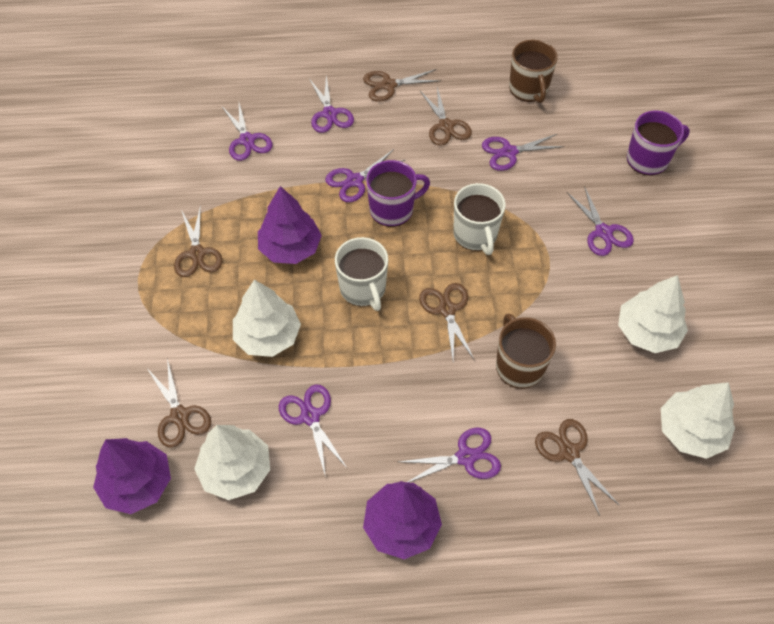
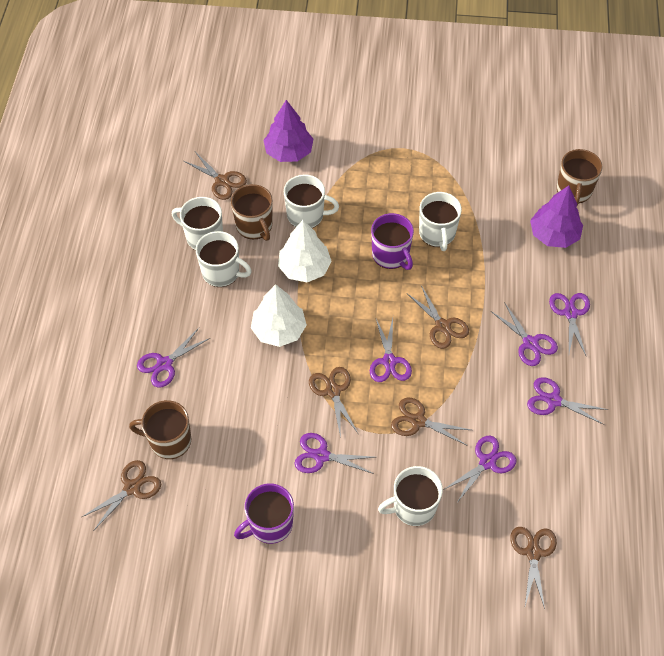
brown mug: 2 -> 3
purple tree: 3 -> 2
white mug: 2 -> 5
white tree: 4 -> 2

